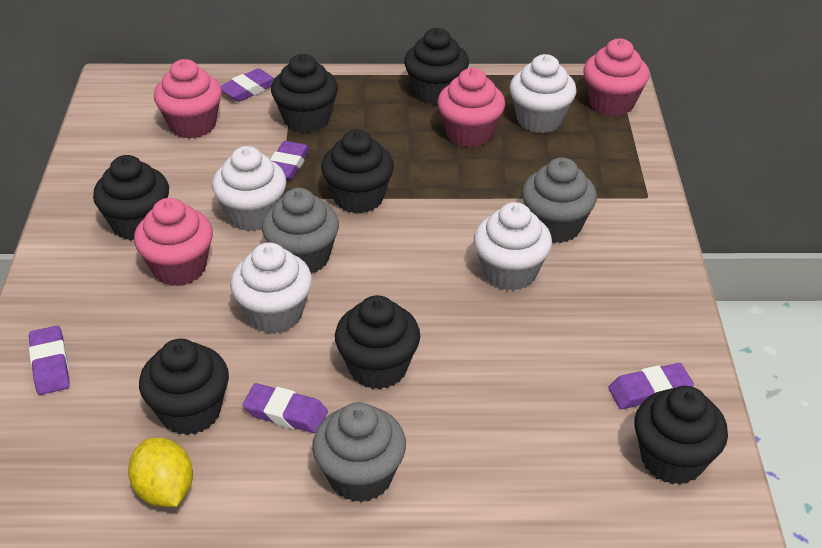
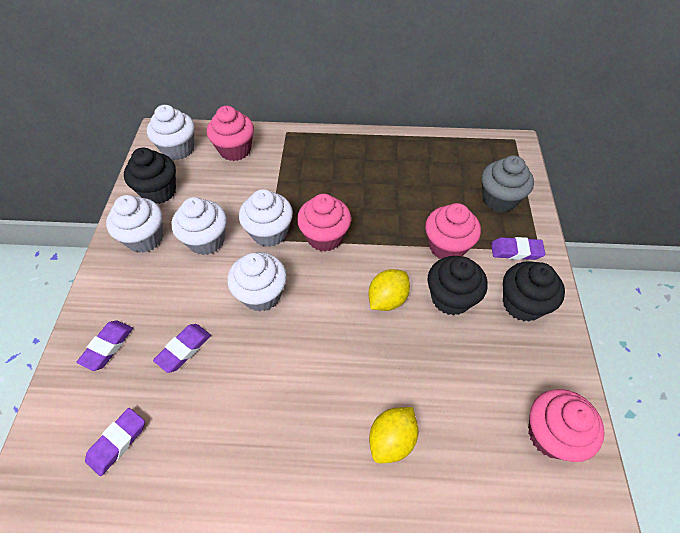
black cupcake: 7 -> 3
grey cupcake: 3 -> 1
purple eraser: 5 -> 4
white cupcake: 4 -> 5
yellow lemon: 1 -> 2

